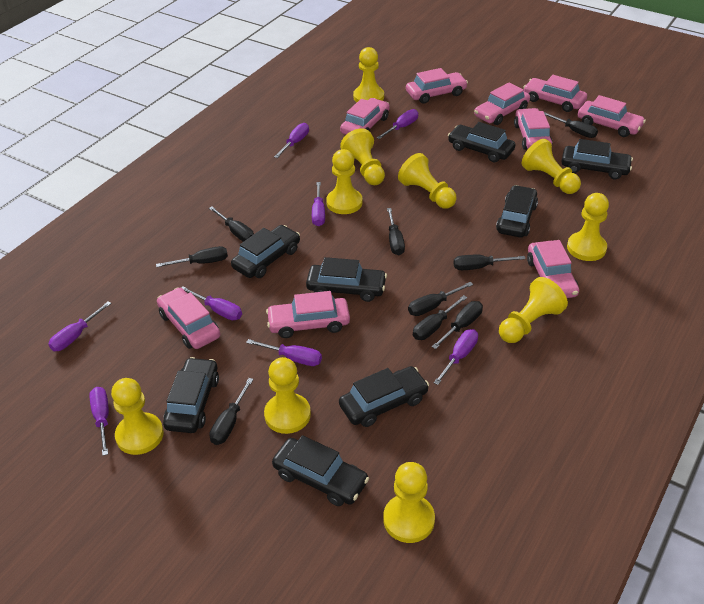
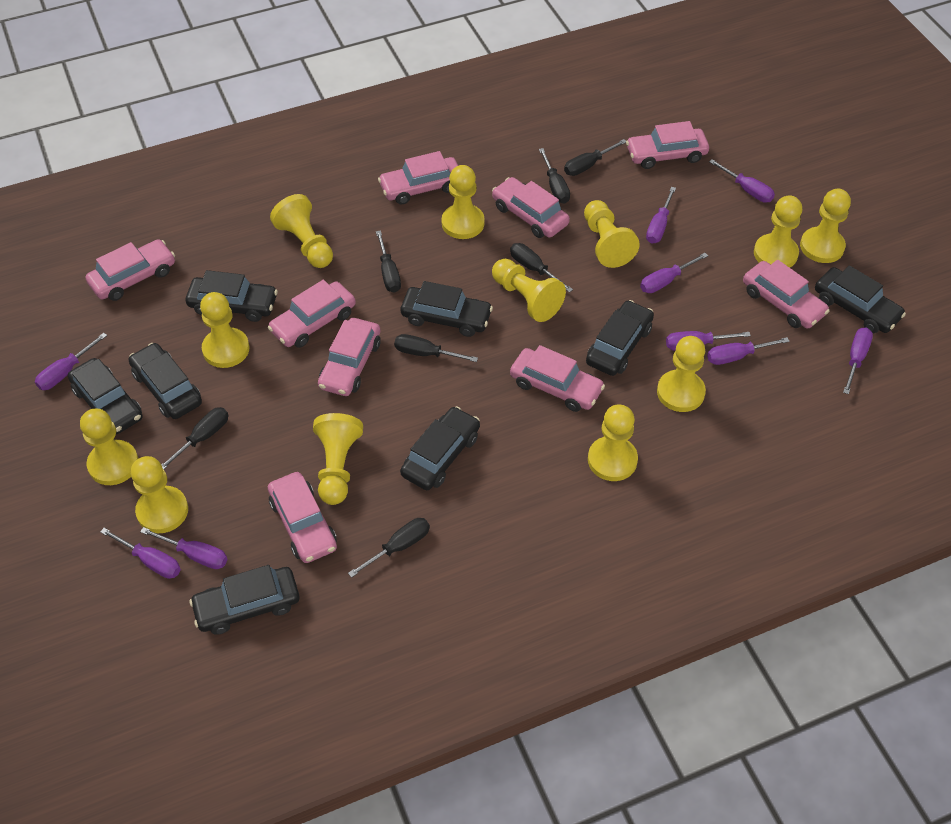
black screwdriver: 9 -> 7
purple screwdriver: 8 -> 9
yellow pawn: 10 -> 12

